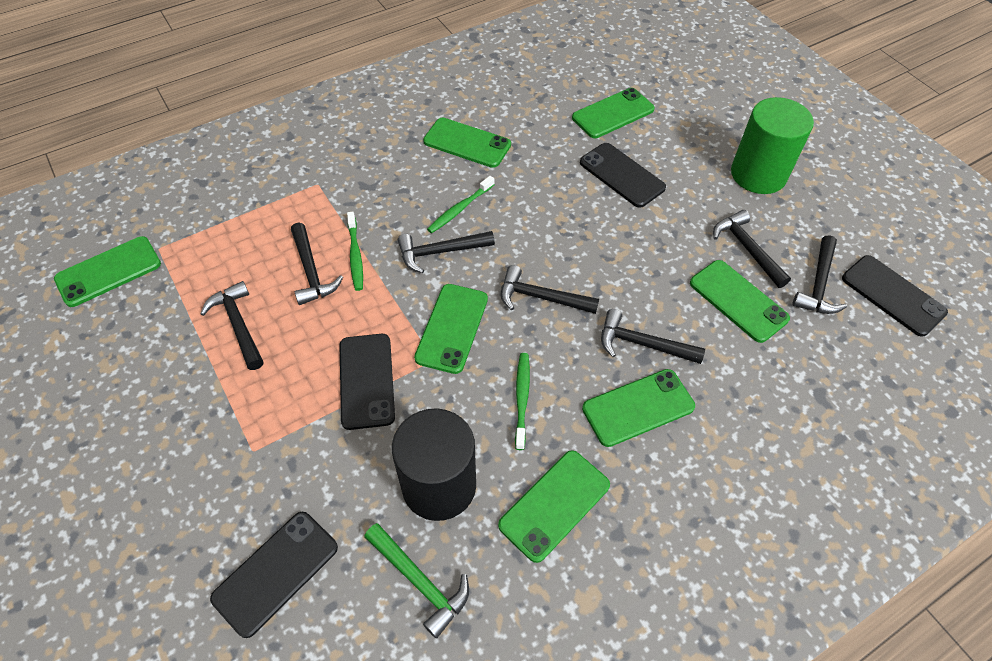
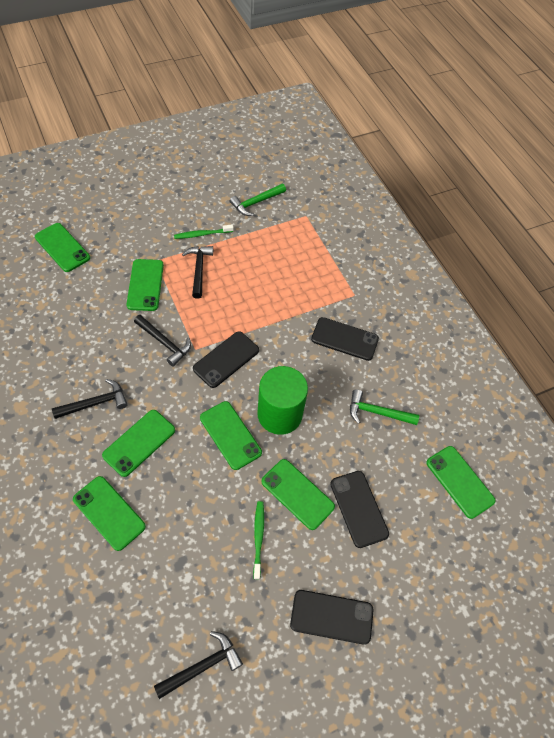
black cylinder: 1 -> 0
black hammer: 7 -> 4
green hammer: 1 -> 2
green toothbrush: 3 -> 2

